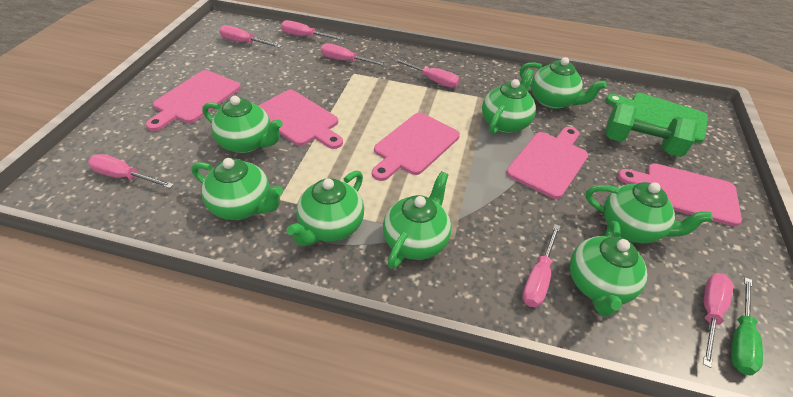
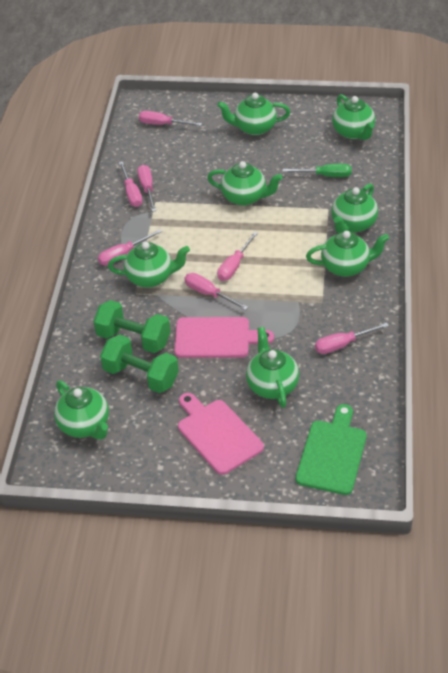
green dumbbell: 1 -> 2
pink cutting board: 5 -> 2

